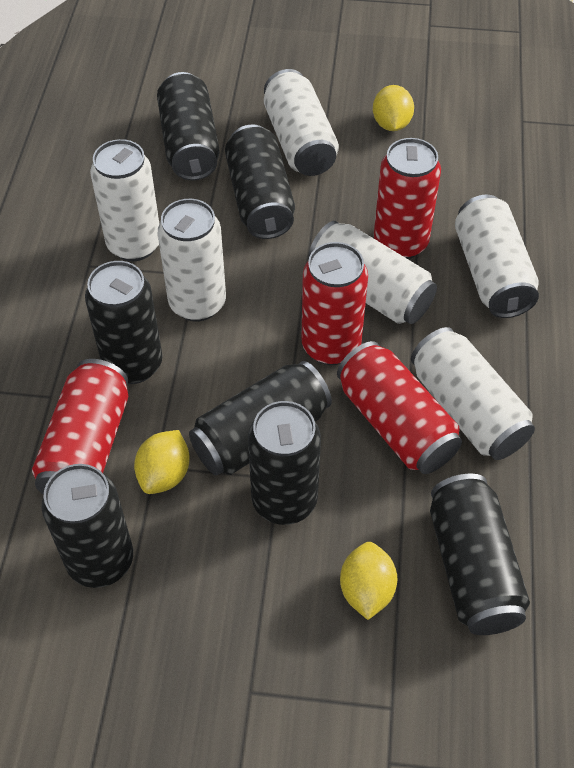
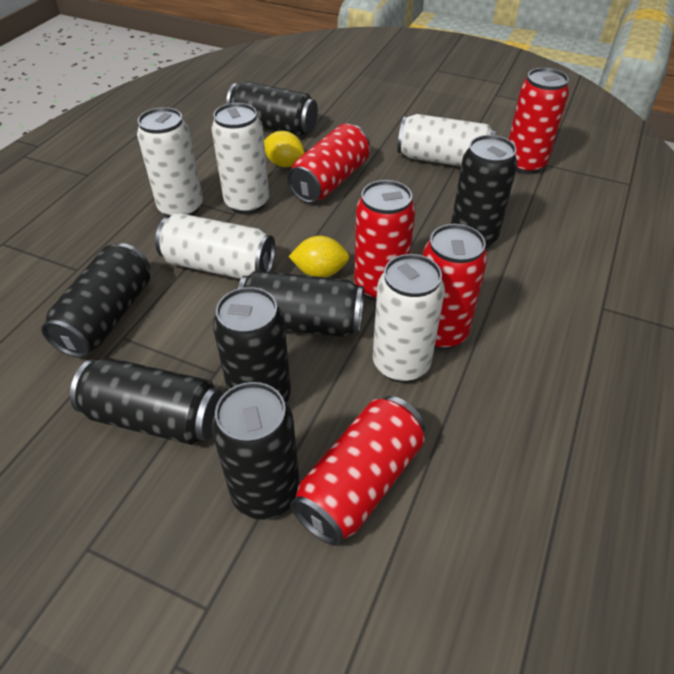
red can: 4 -> 5
white can: 6 -> 5
yellow lemon: 3 -> 2

